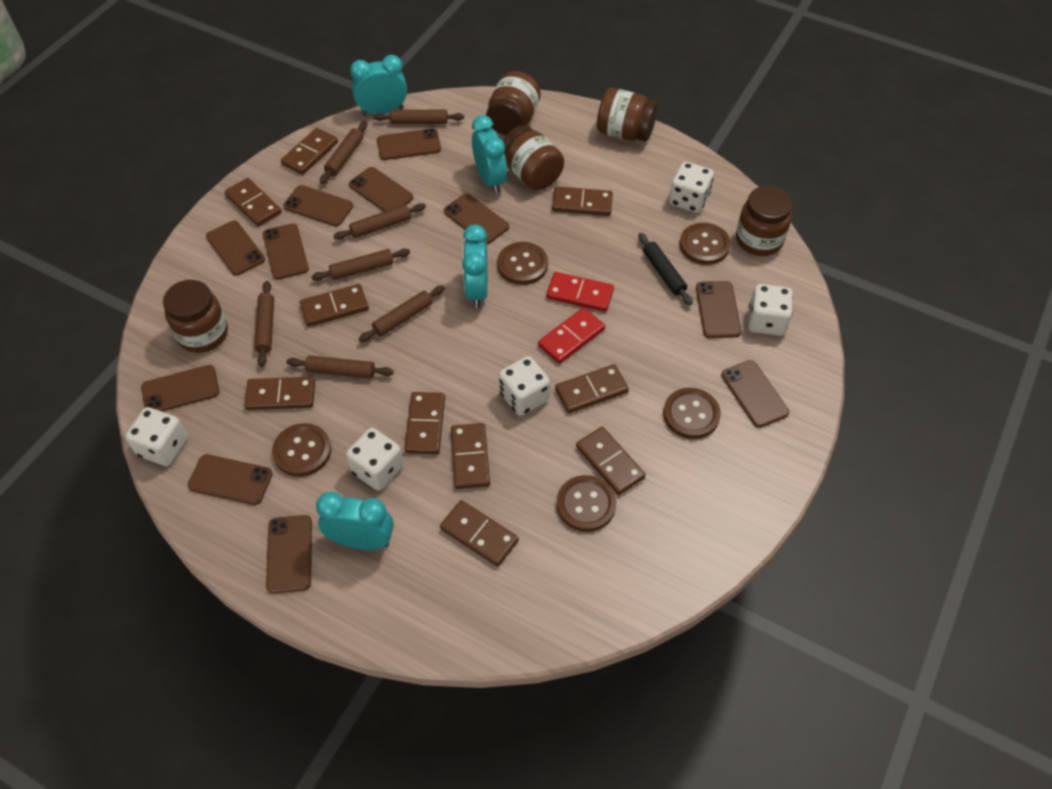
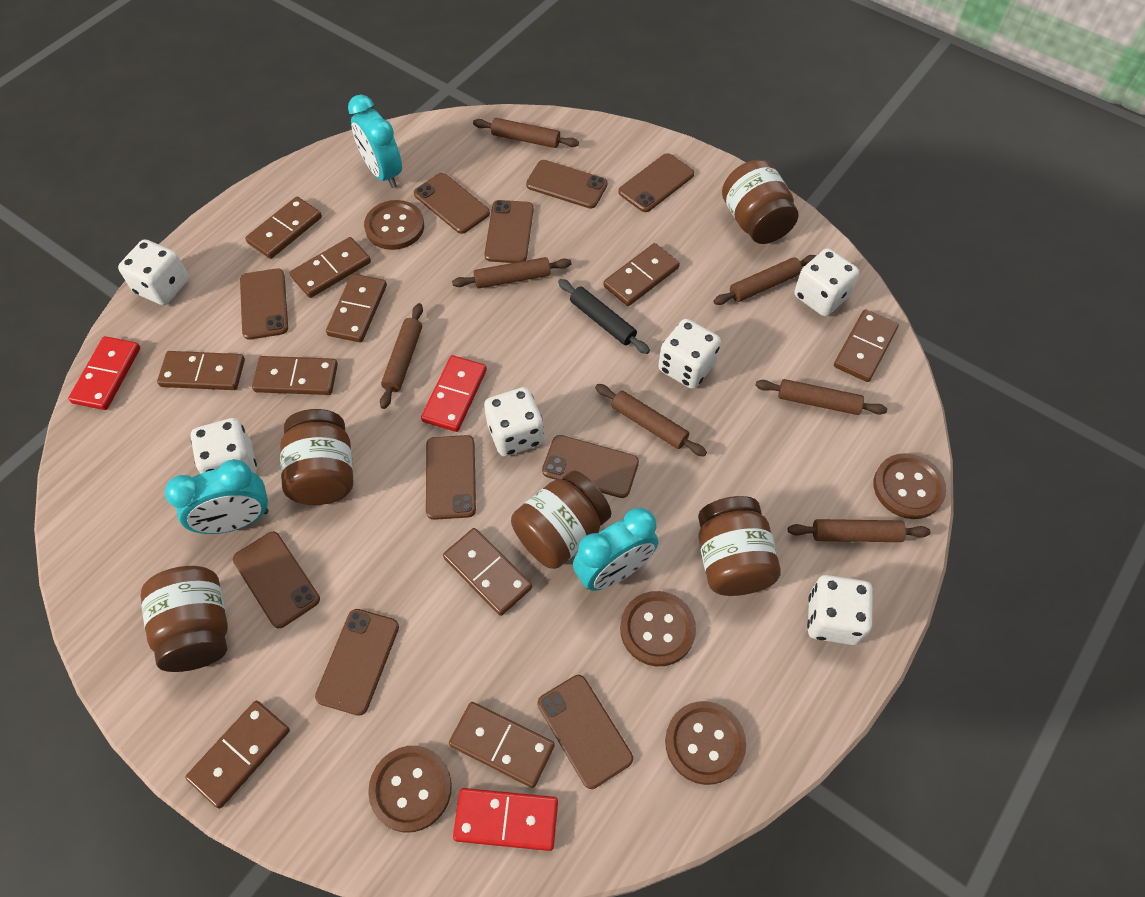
brown phone: 11 -> 10
red domino: 2 -> 3
turquoise clock: 4 -> 3
white dice: 5 -> 6

